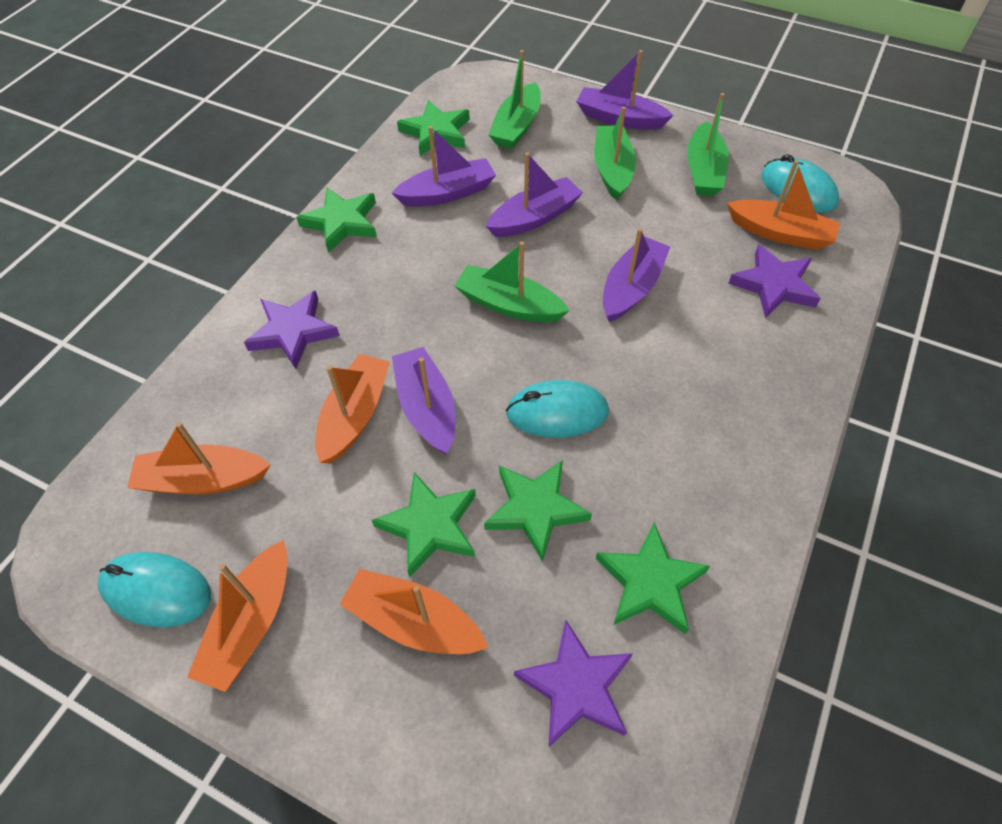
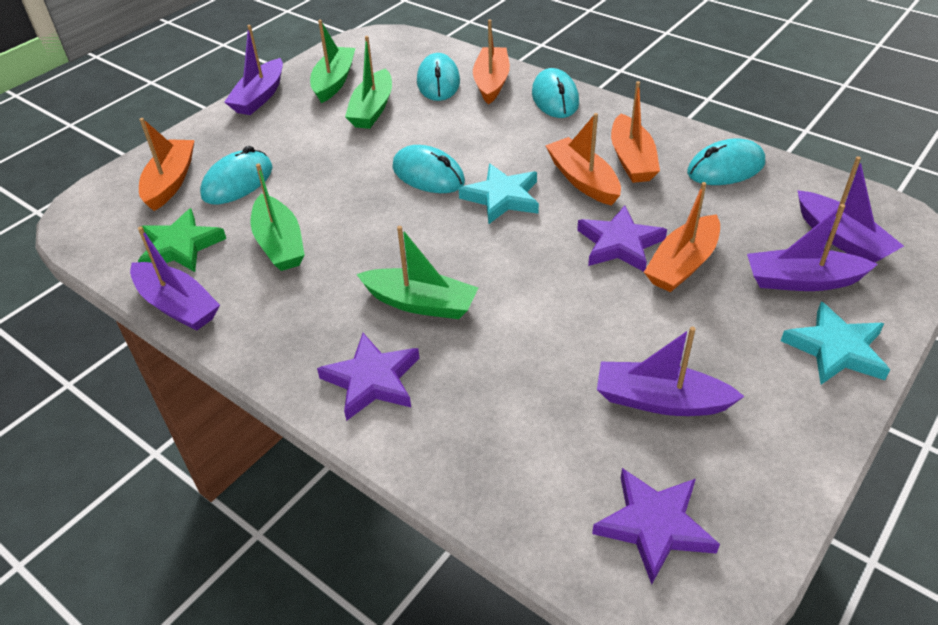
green star: 5 -> 1
turquoise mouse: 3 -> 5
turquoise star: 0 -> 2

